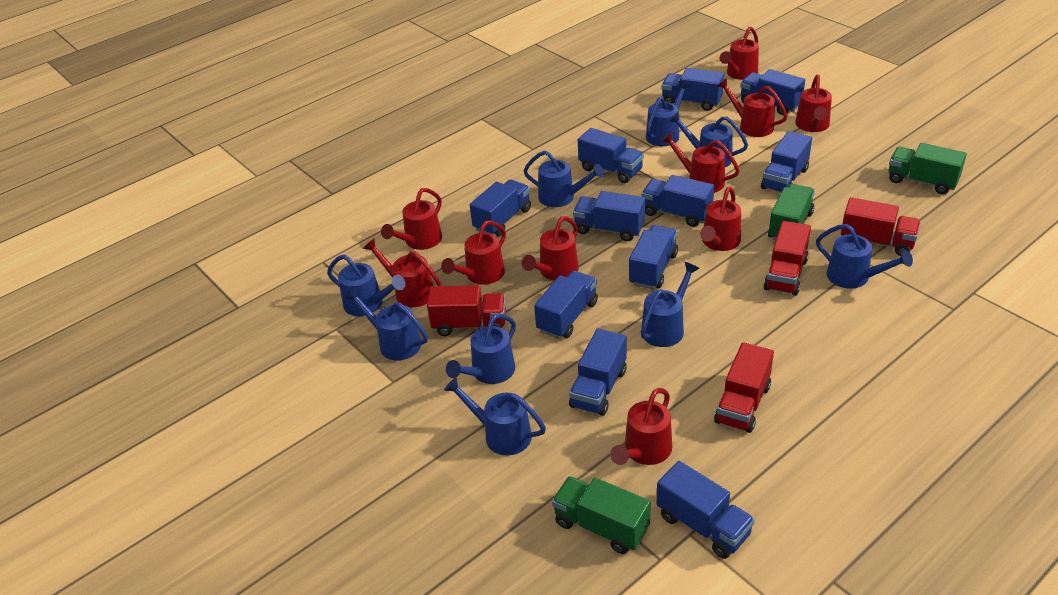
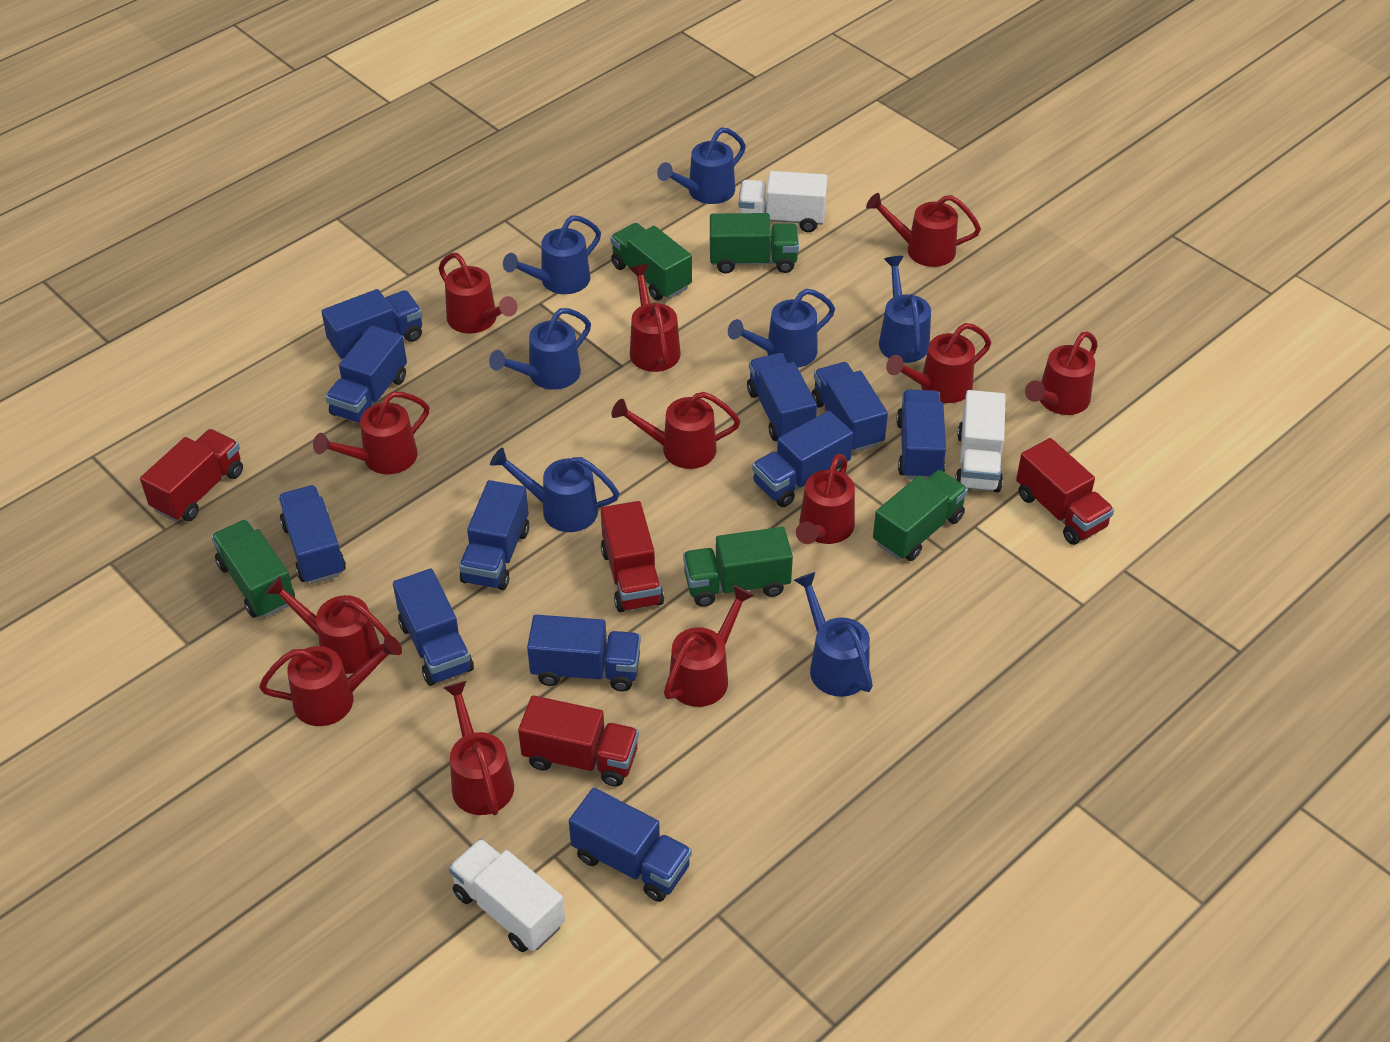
blue watering can: 9 -> 7
green truck: 3 -> 5
red watering can: 10 -> 12
white truck: 0 -> 3

